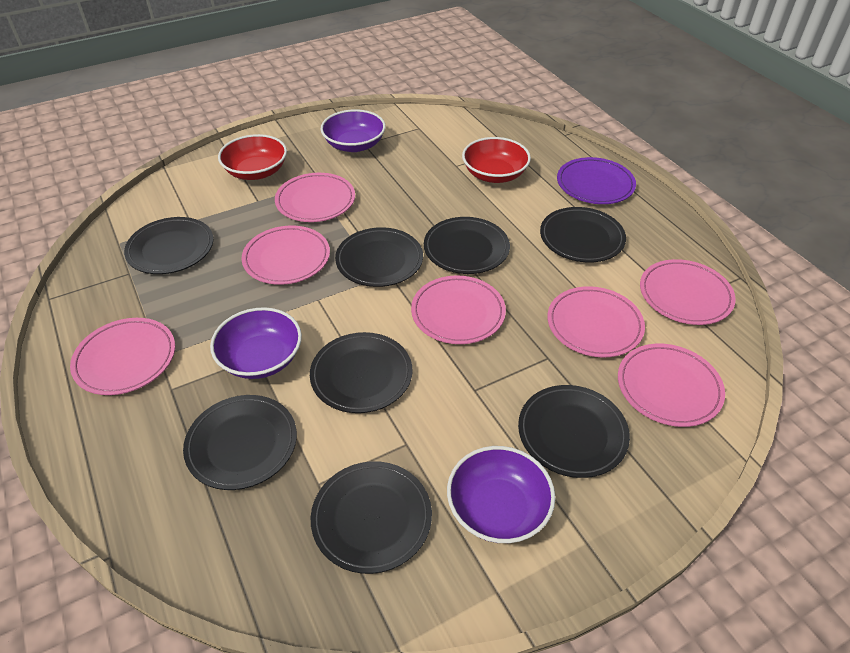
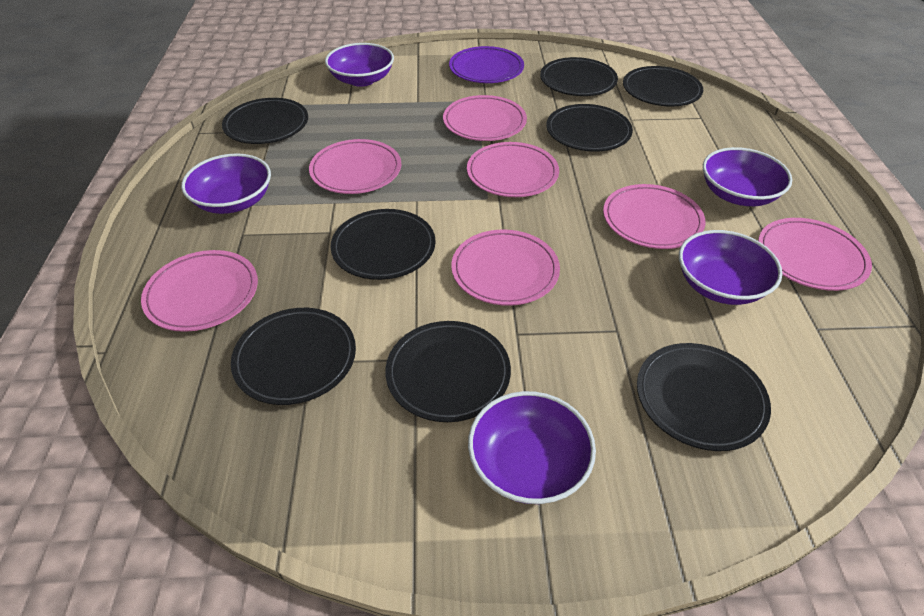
purple bowl: 3 -> 5
red bowl: 2 -> 0

